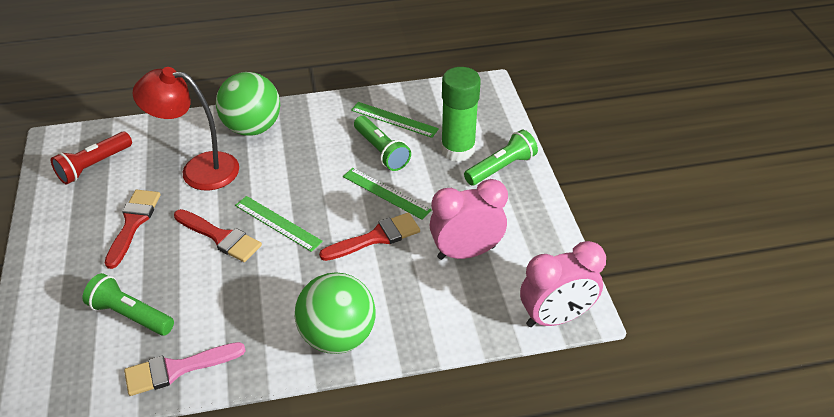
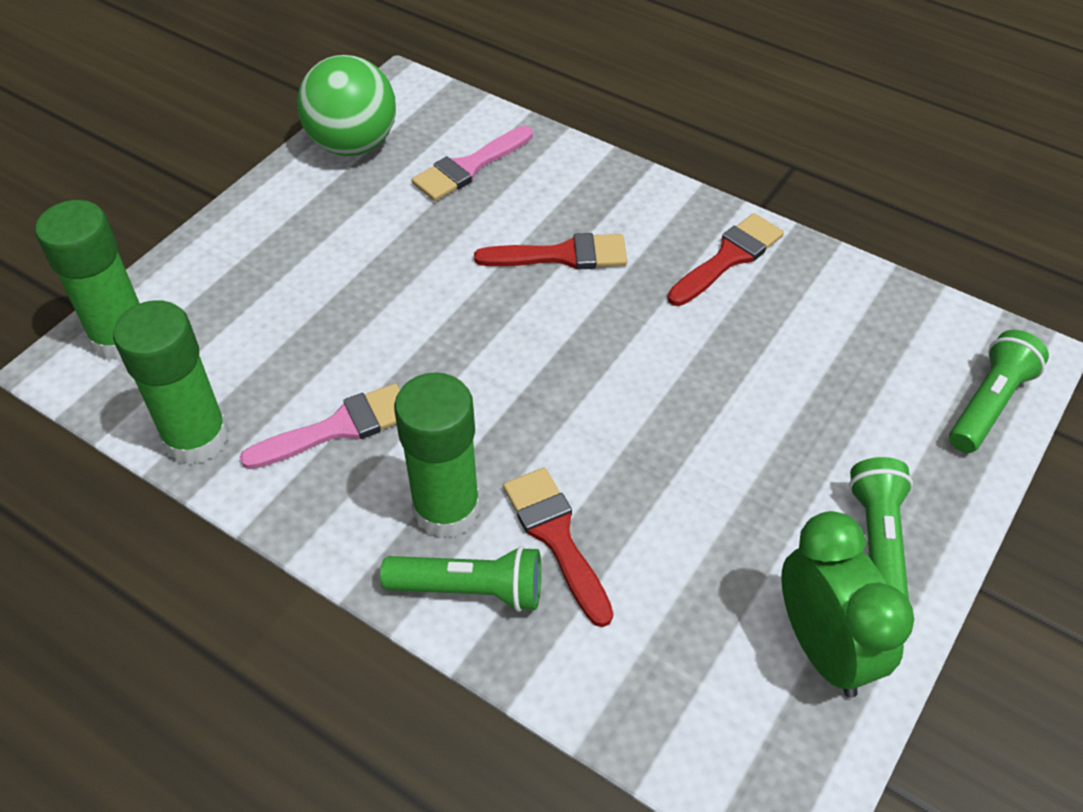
green ball: 2 -> 1
green clock: 0 -> 1
green glue stick: 1 -> 3
green ruler: 3 -> 0
pink brush: 1 -> 2
pink clock: 2 -> 0
red flashlight: 1 -> 0
red lamp: 1 -> 0

